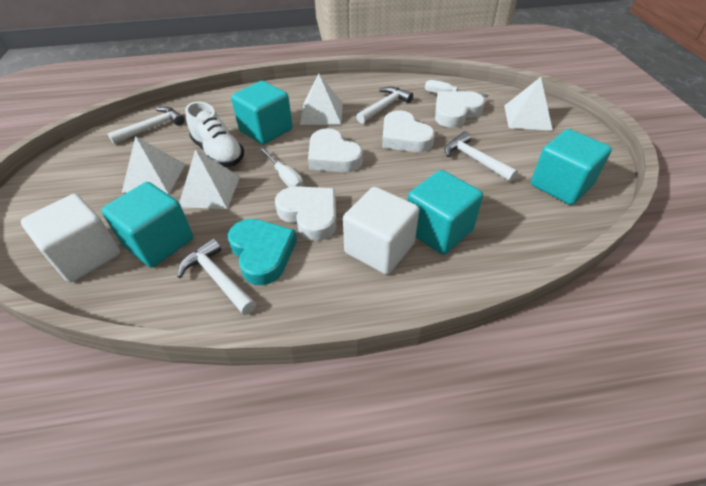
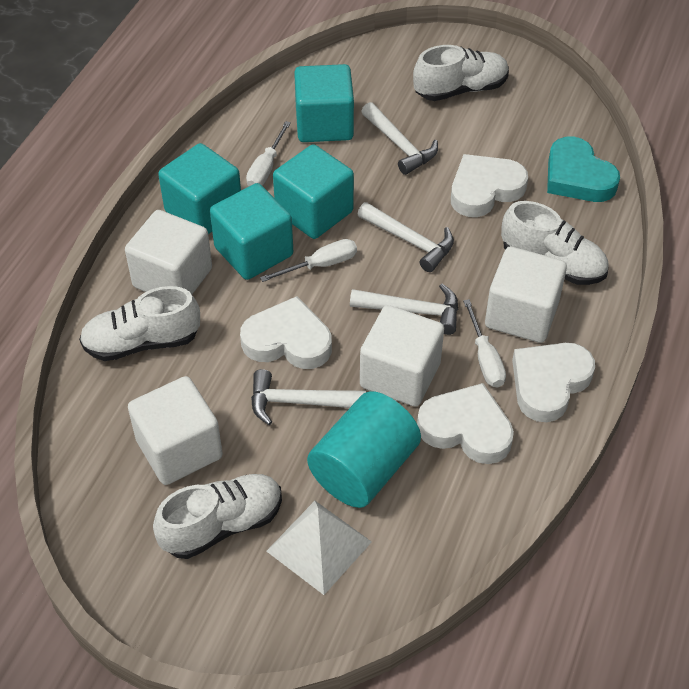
turquoise cylinder: 0 -> 1
white cube: 2 -> 4
white pyramid: 4 -> 1
white screwdriver: 2 -> 3
white shoe: 1 -> 4

